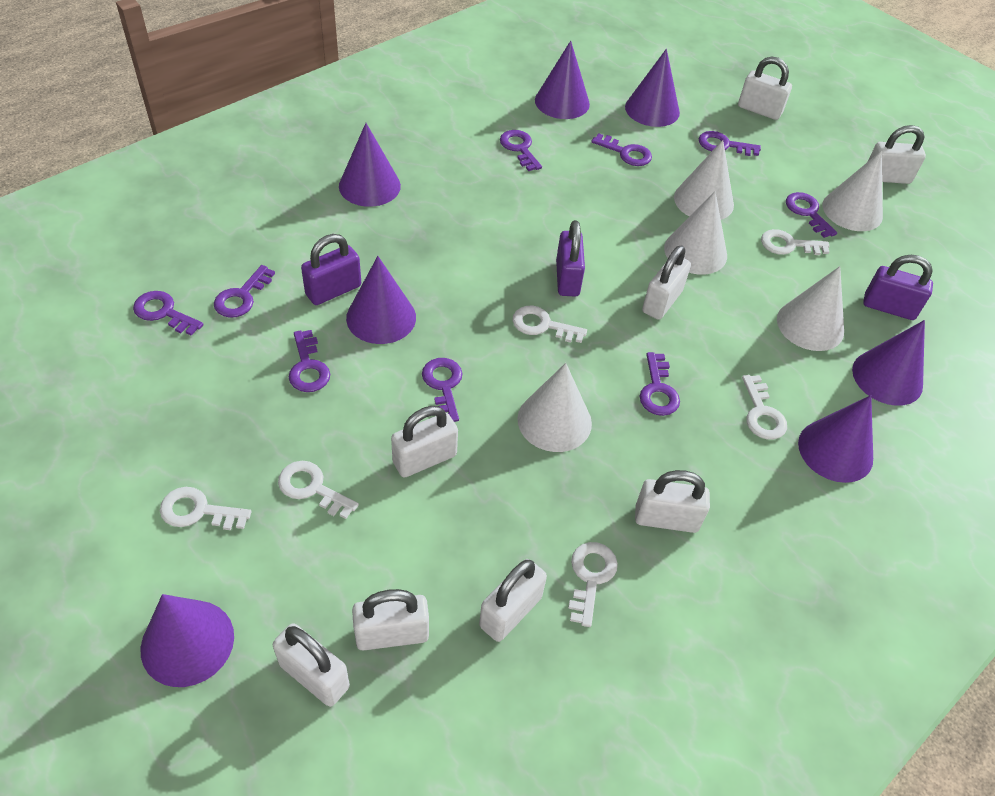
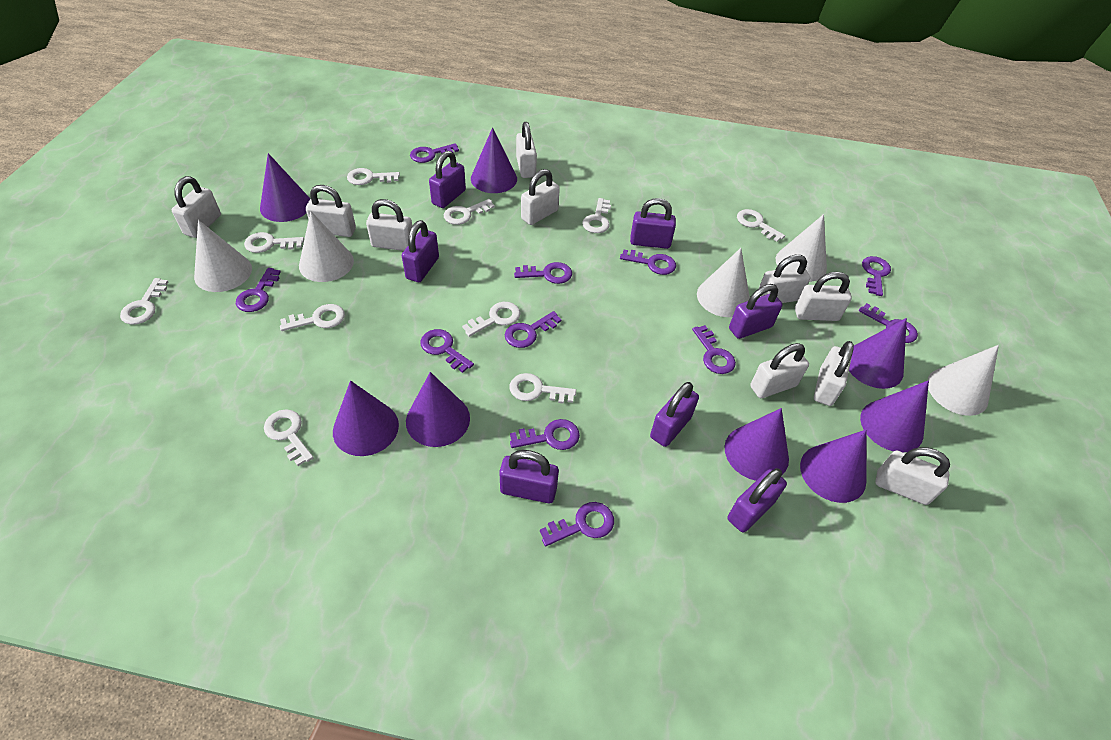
purple cone: 7 -> 8
purple key: 9 -> 11
purple padlock: 3 -> 7
white key: 6 -> 10
white padlock: 8 -> 10

